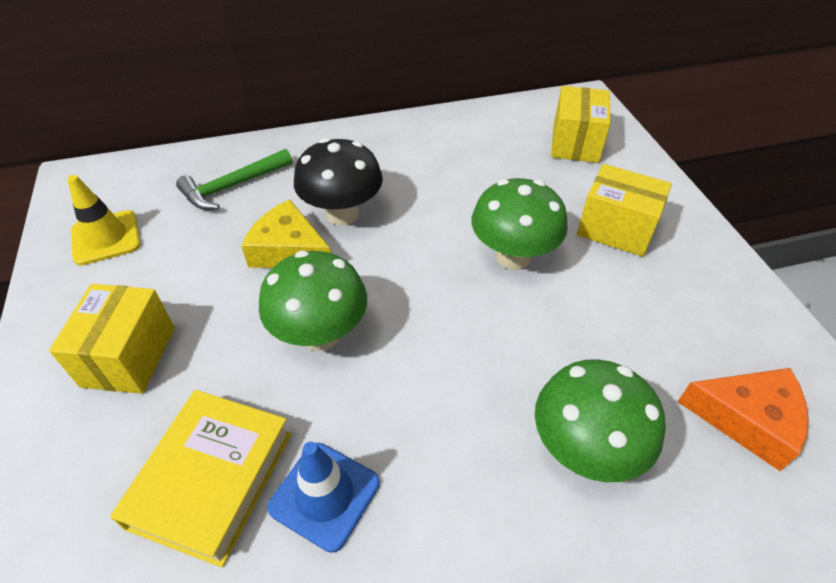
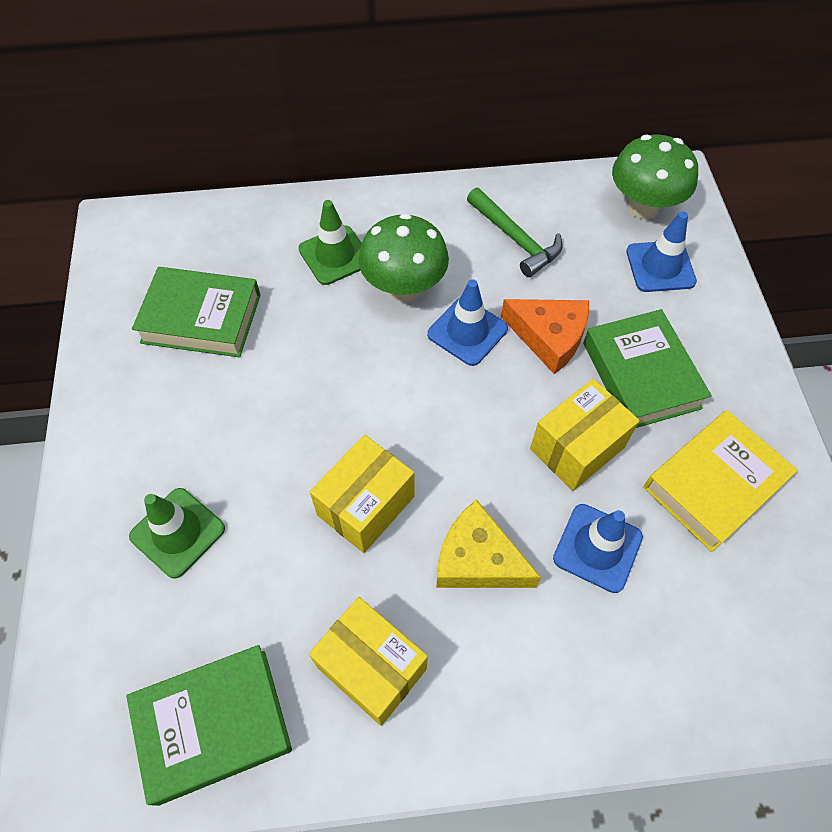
black mushroom: 1 -> 0
blue traffic cone: 1 -> 3
green book: 0 -> 3
green mushroom: 3 -> 2
green traffic cone: 0 -> 2
yellow traffic cone: 1 -> 0

